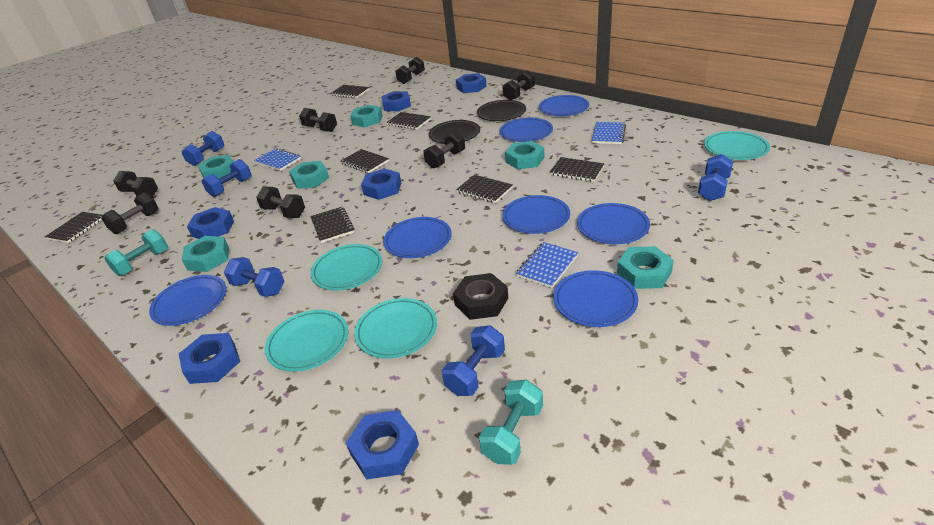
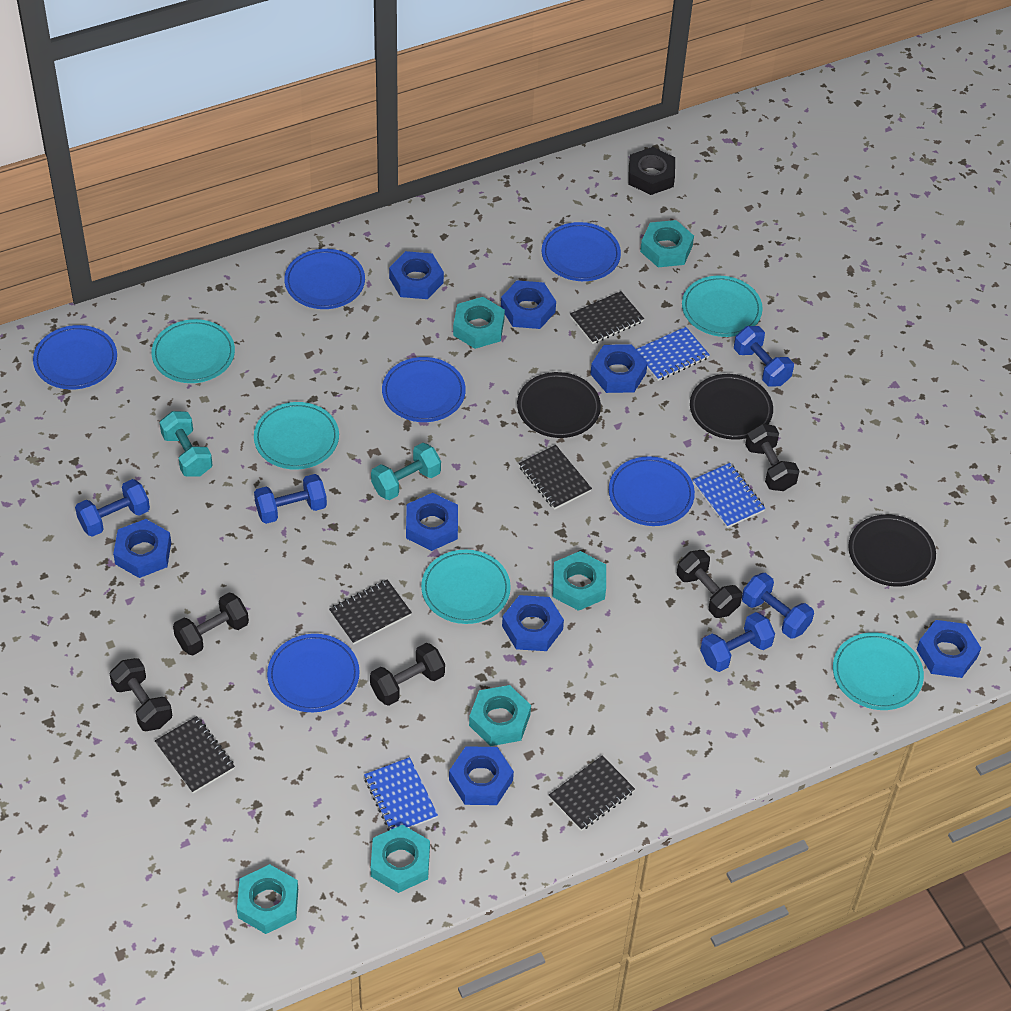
black dumbbell: 7 -> 5
black notebook: 7 -> 5
black plate: 2 -> 3
blue nut: 6 -> 8
blue plate: 7 -> 6
turquoise plate: 4 -> 5

